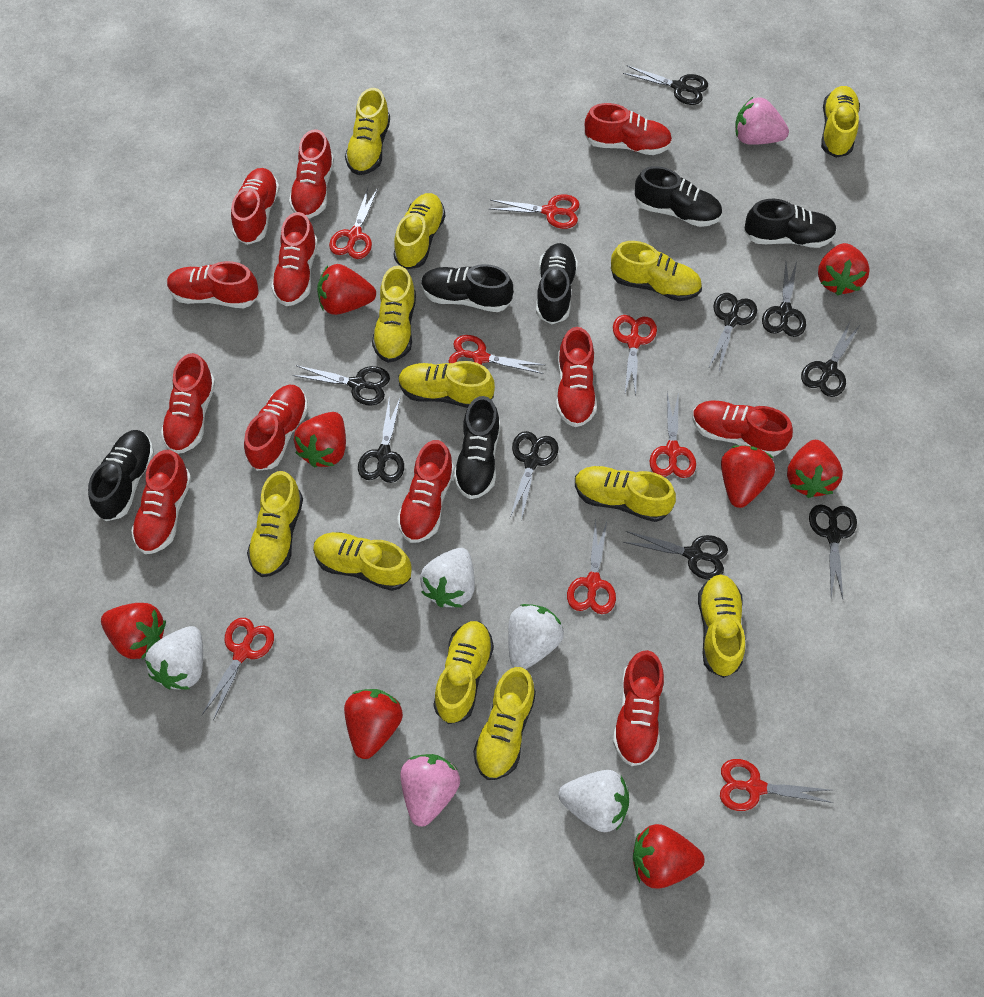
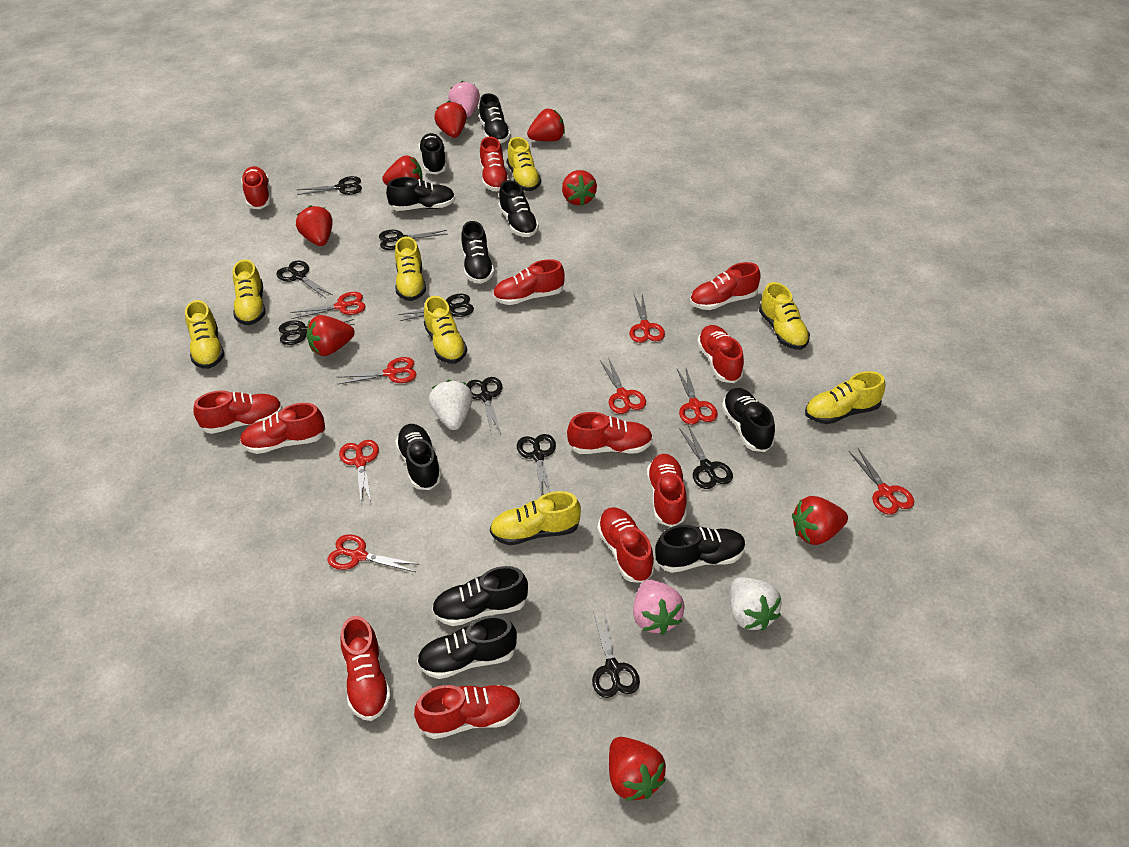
black shoe: 6 -> 10
white strawberry: 4 -> 2
yellow shoe: 12 -> 8

